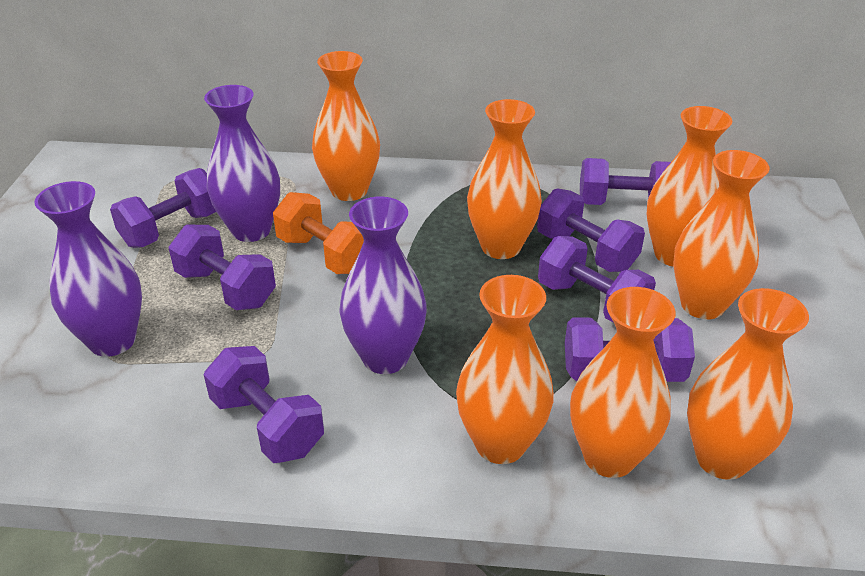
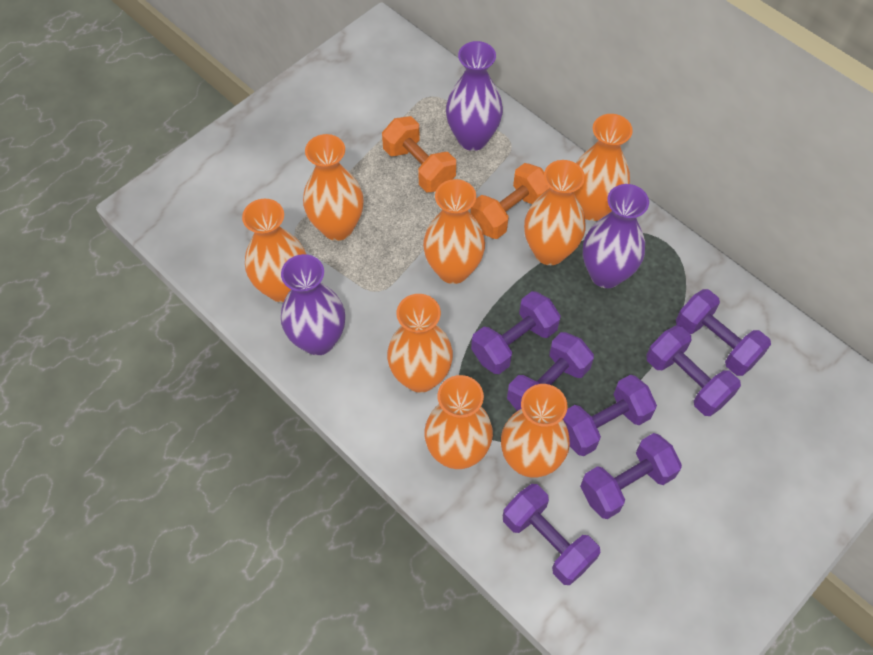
orange dumbbell: 1 -> 2
orange vase: 7 -> 8

